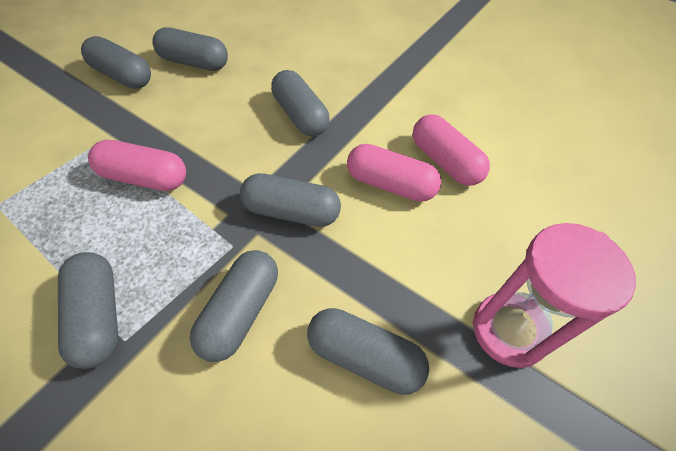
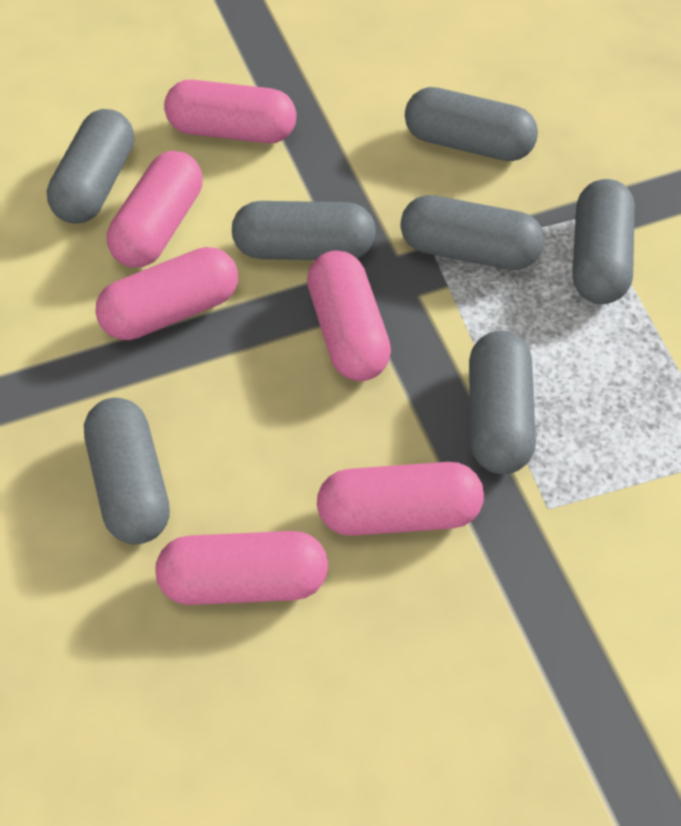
pink capsule: 3 -> 6
pink hourglass: 1 -> 0

